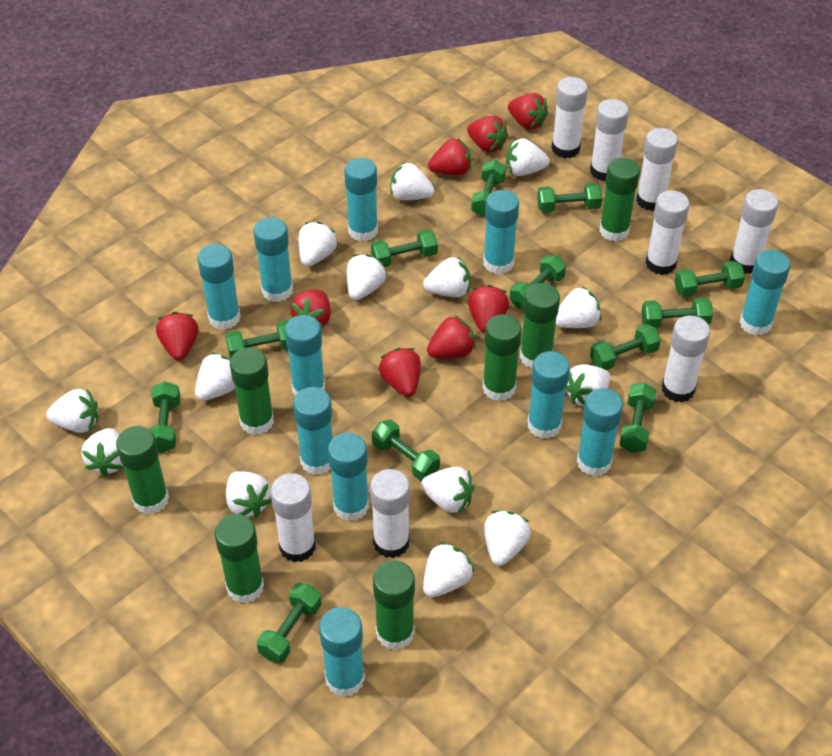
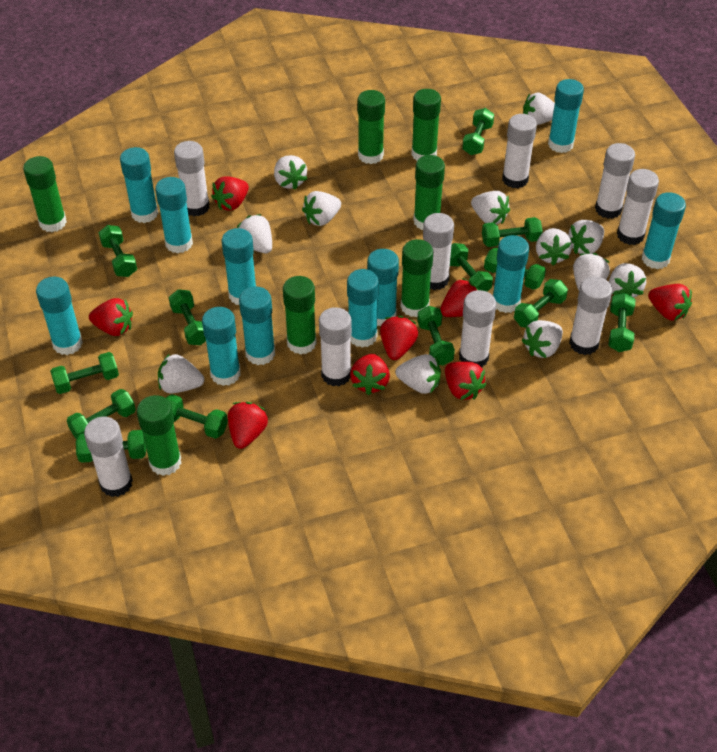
green dumbbell: 12 -> 13
white glue stick: 8 -> 9
white strawberry: 14 -> 12

